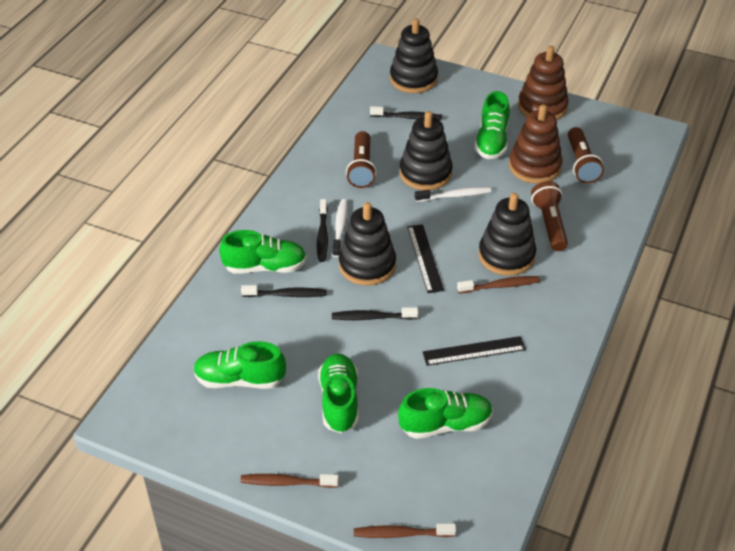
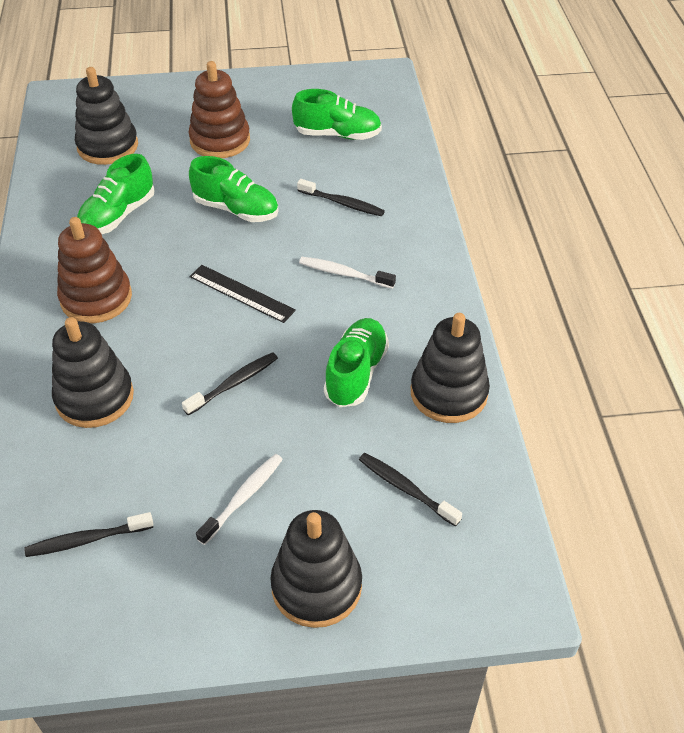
black ruler: 2 -> 1
brown flashlight: 3 -> 0
brown toothbrush: 3 -> 0
green shoe: 5 -> 4

